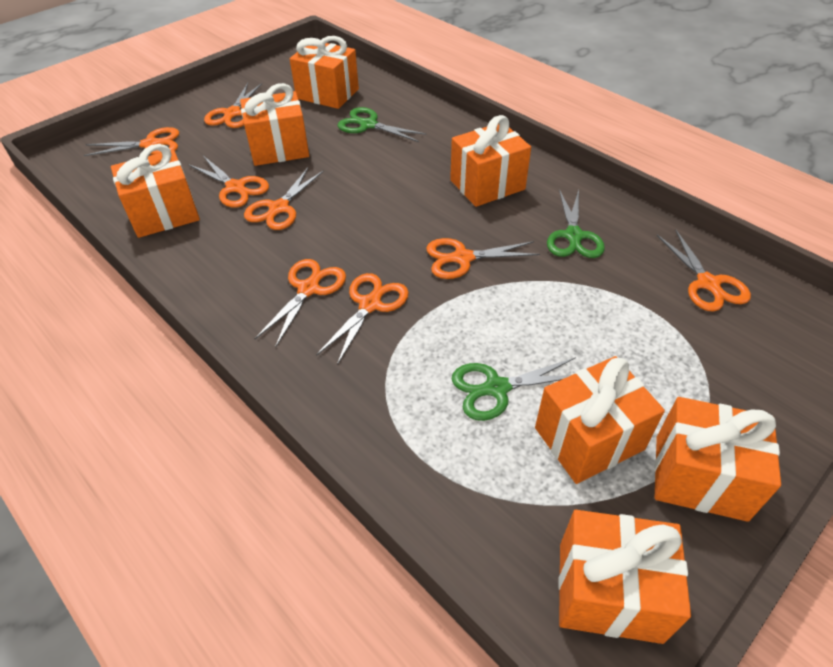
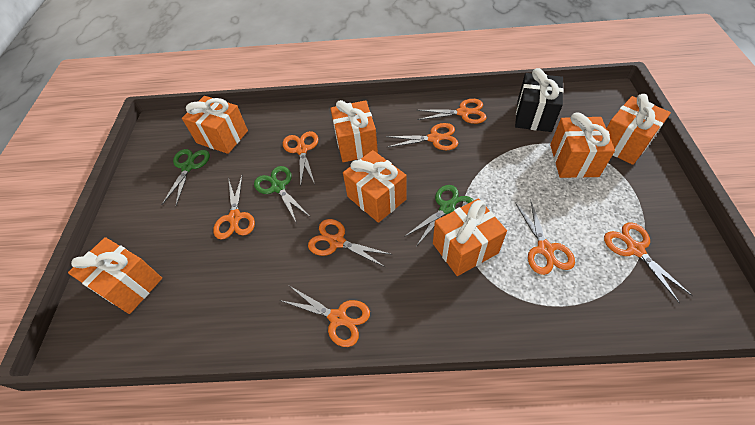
black gift: 0 -> 1

